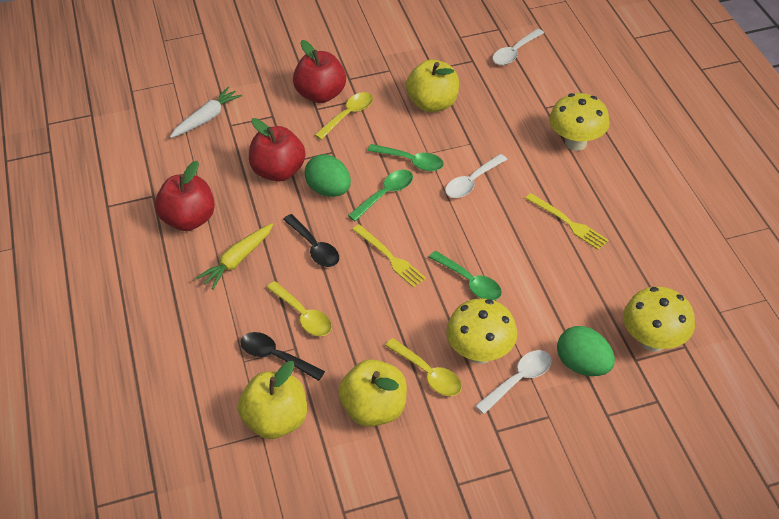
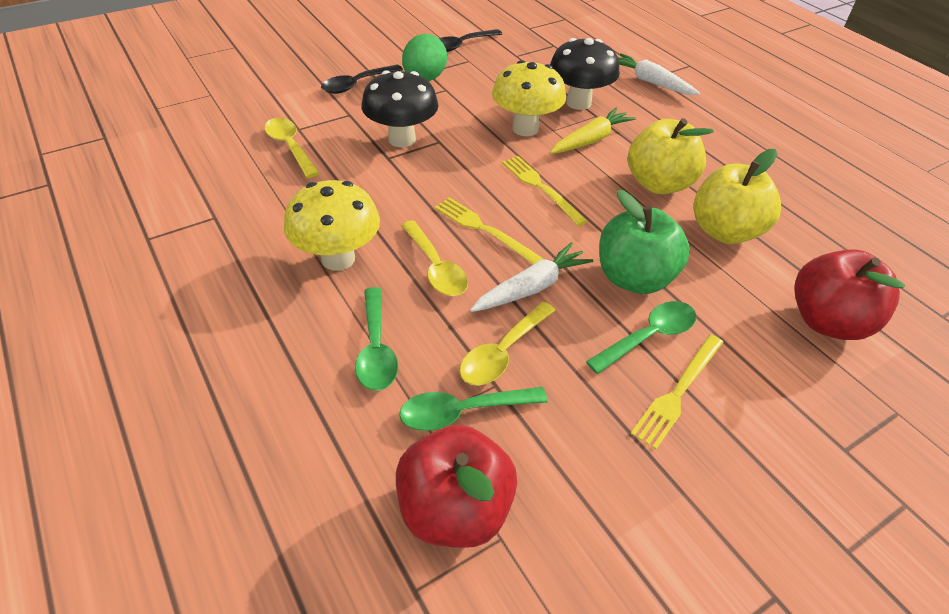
black mushroom: 0 -> 2
green apple: 0 -> 1
green egg: 2 -> 1
red apple: 3 -> 2
white carrot: 1 -> 2
white spoon: 3 -> 0
yellow apple: 3 -> 2
yellow fork: 2 -> 3
yellow mushroom: 3 -> 2

